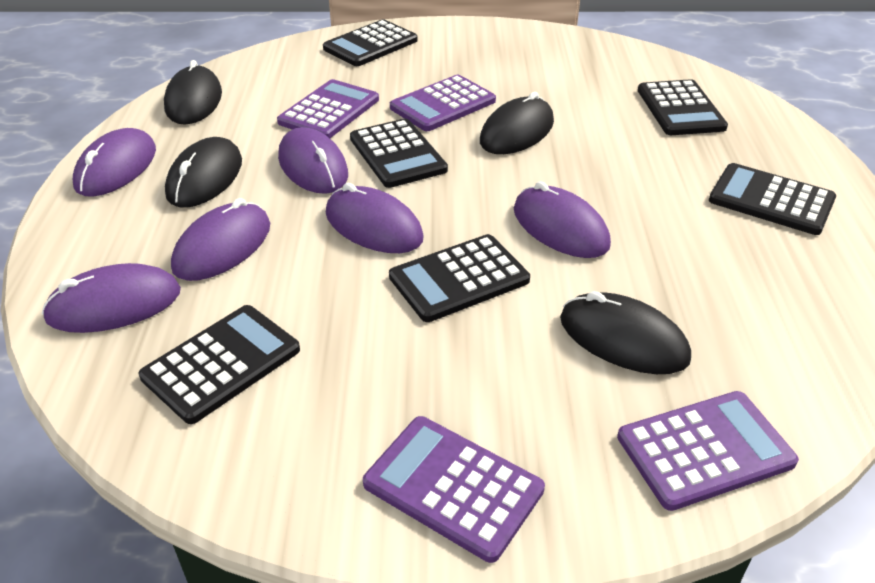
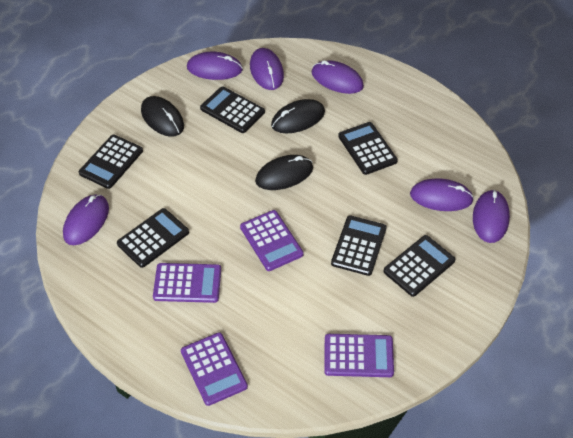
black mouse: 4 -> 3

